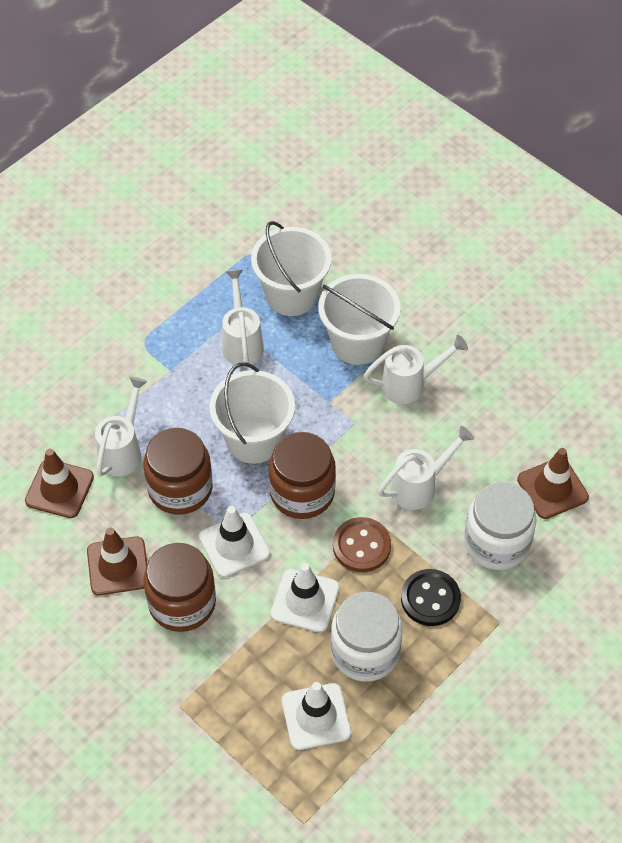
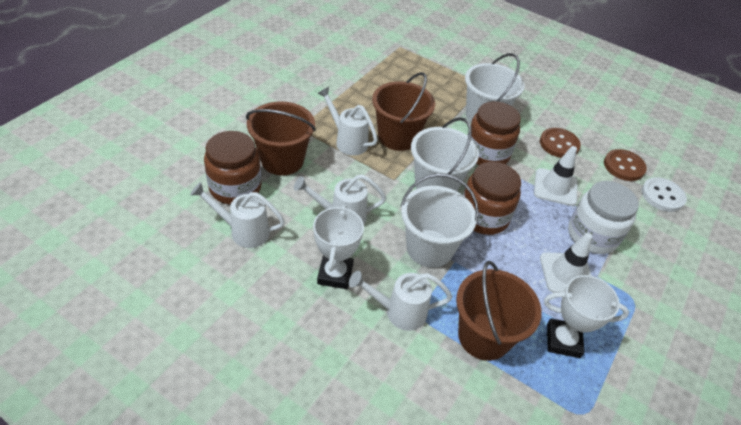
black button: 1 -> 0
brown bucket: 0 -> 3
brown button: 1 -> 2
brown traffic cone: 3 -> 0
white button: 0 -> 1
white jar: 2 -> 1
white traffic cone: 3 -> 2
white trophy: 0 -> 2

